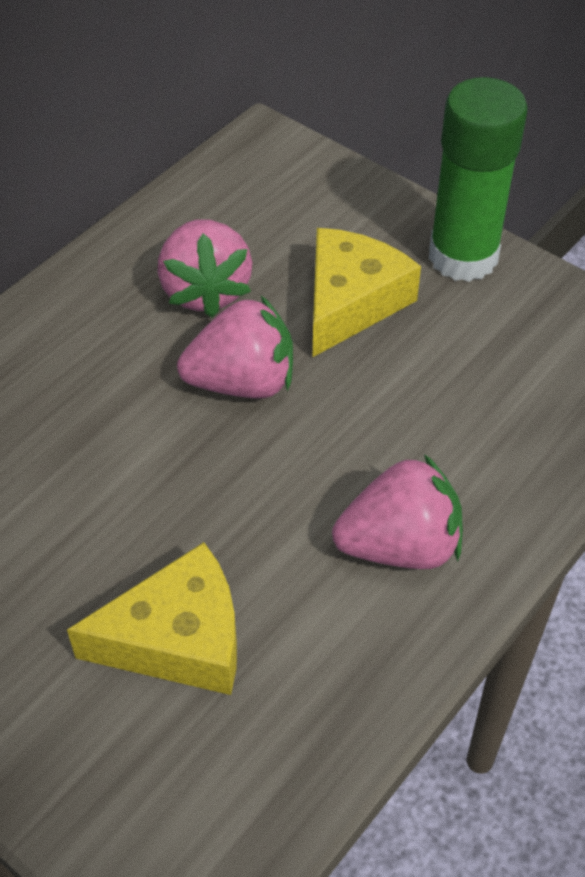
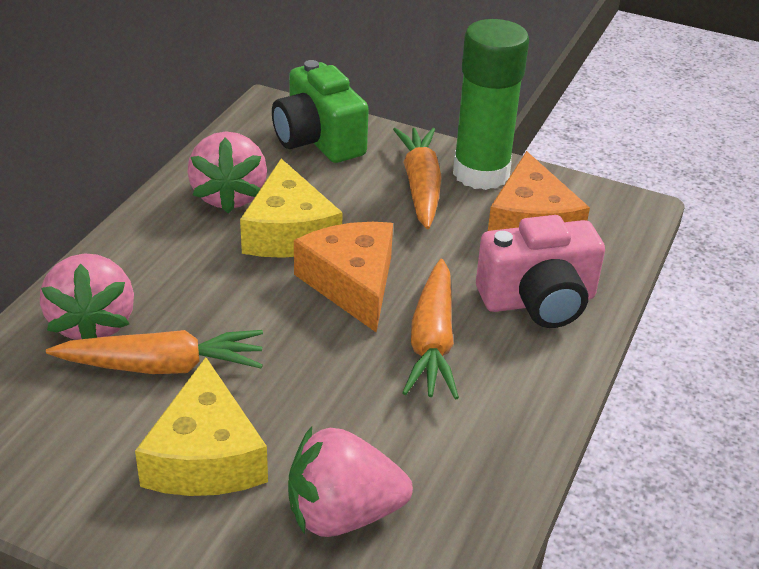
green camera: 0 -> 1
orange carrot: 0 -> 3
orange cheese: 0 -> 2
pink camera: 0 -> 1

